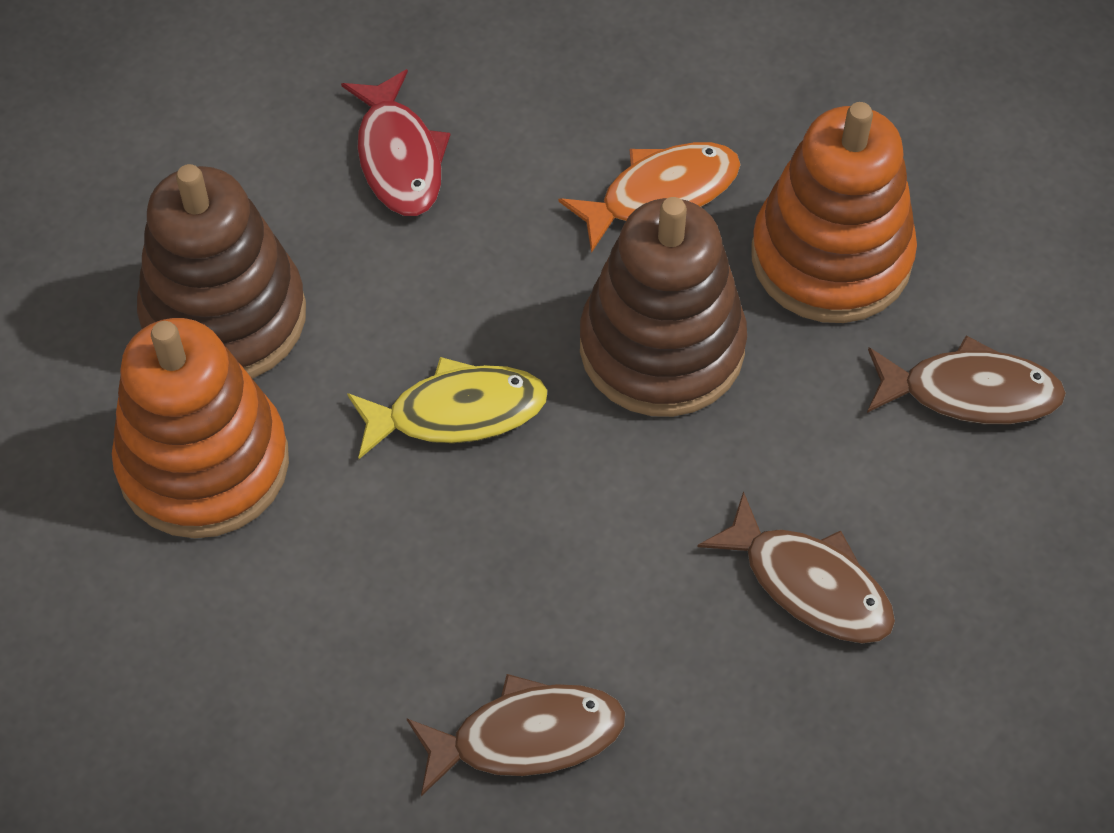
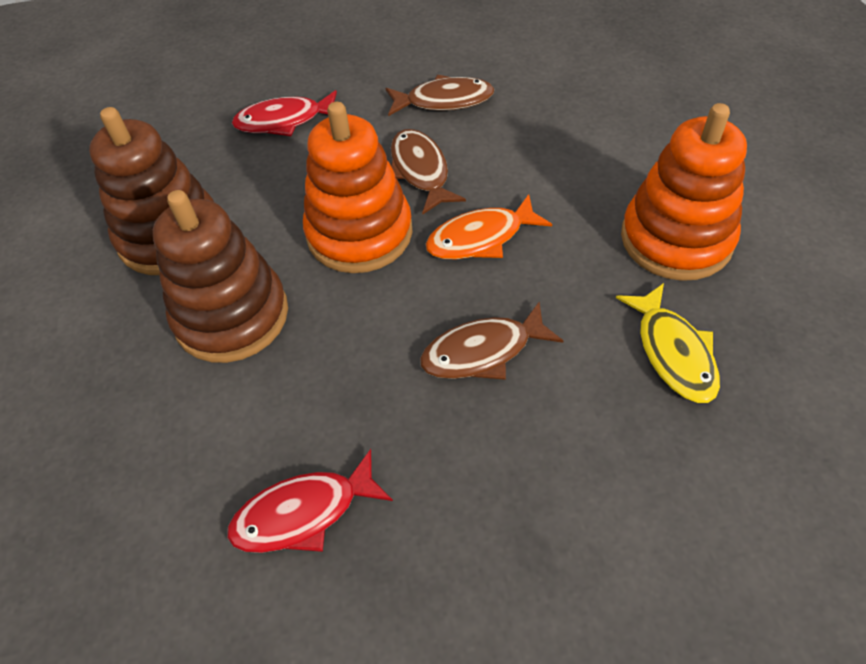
red fish: 1 -> 2

